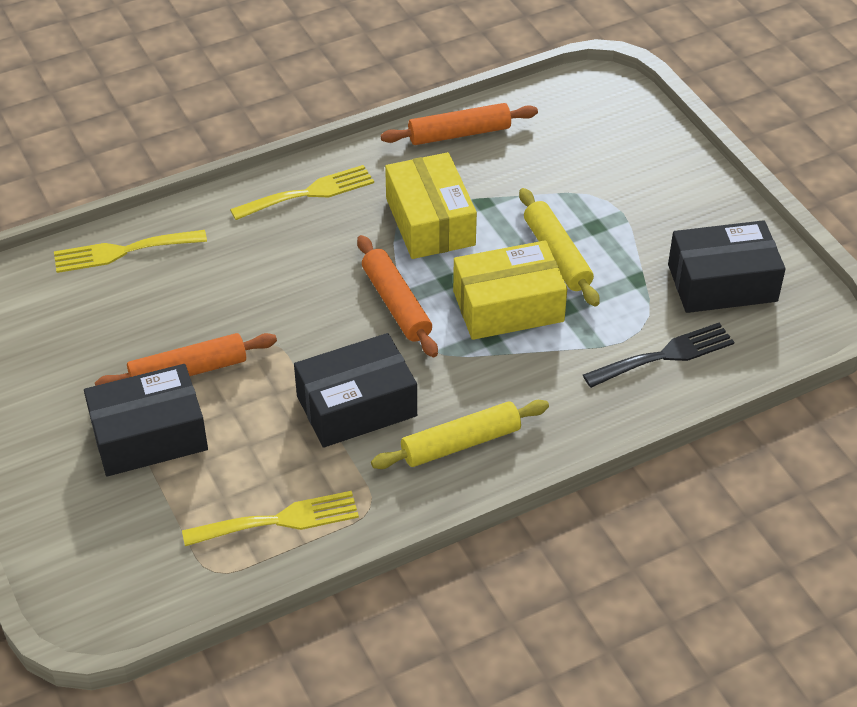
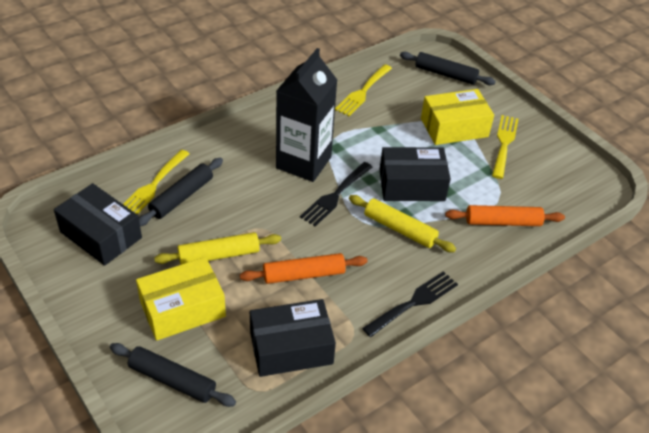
black carton: 0 -> 1
black fork: 1 -> 2
black rolling pin: 0 -> 3
orange rolling pin: 3 -> 2

